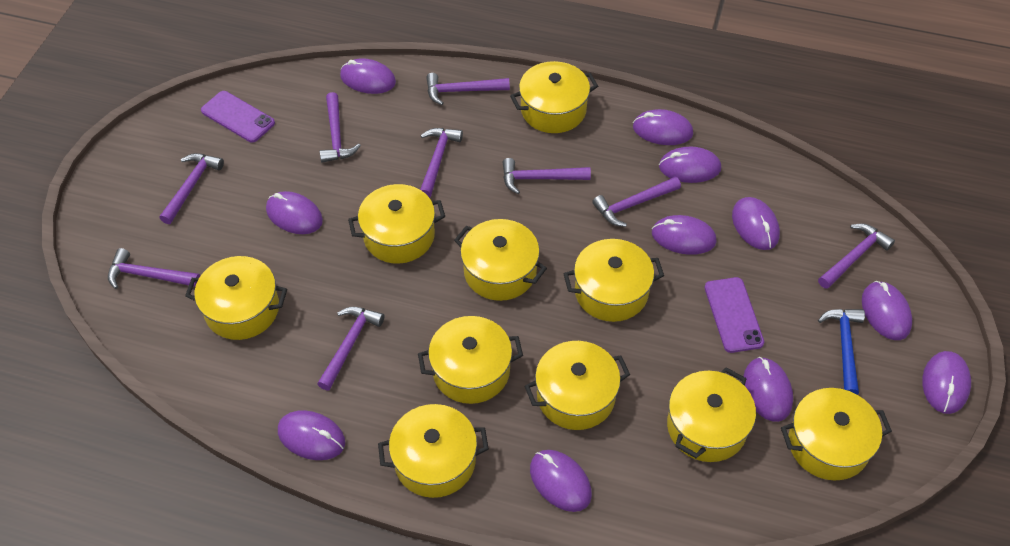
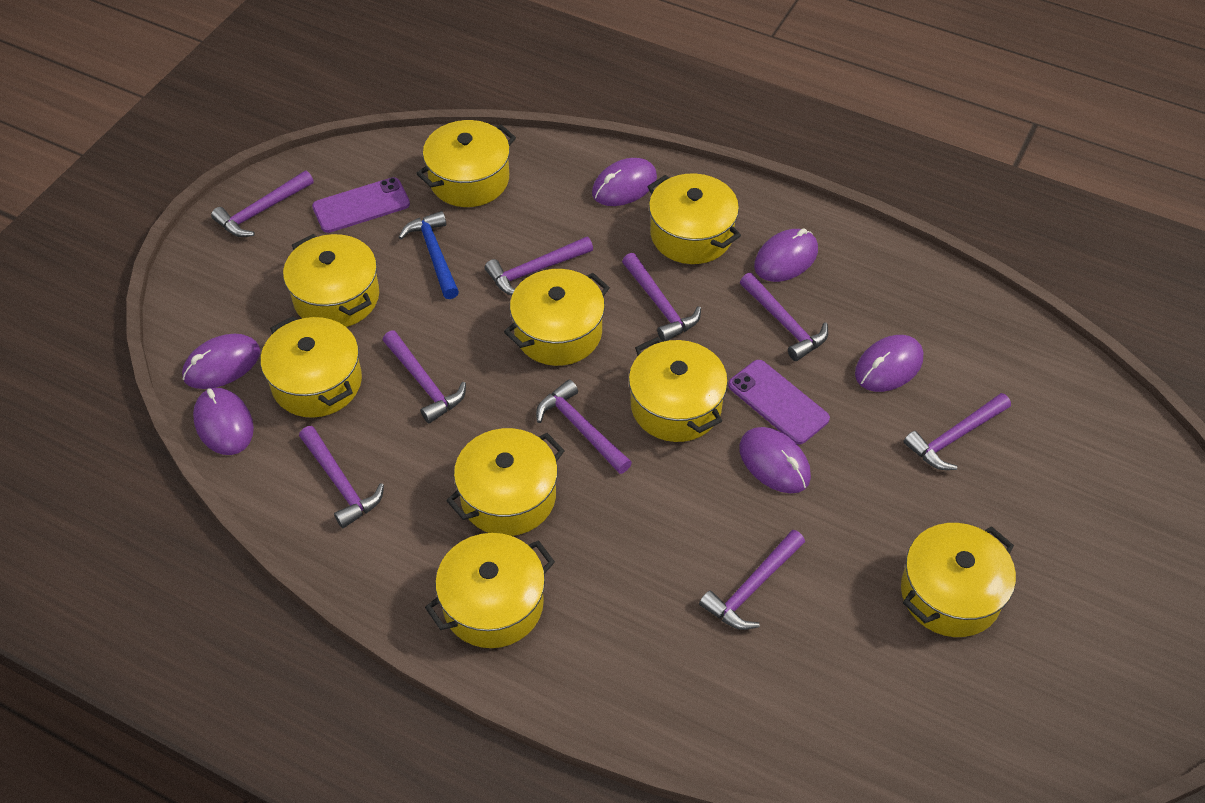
purple mouse: 11 -> 6
yellow pot: 10 -> 9

